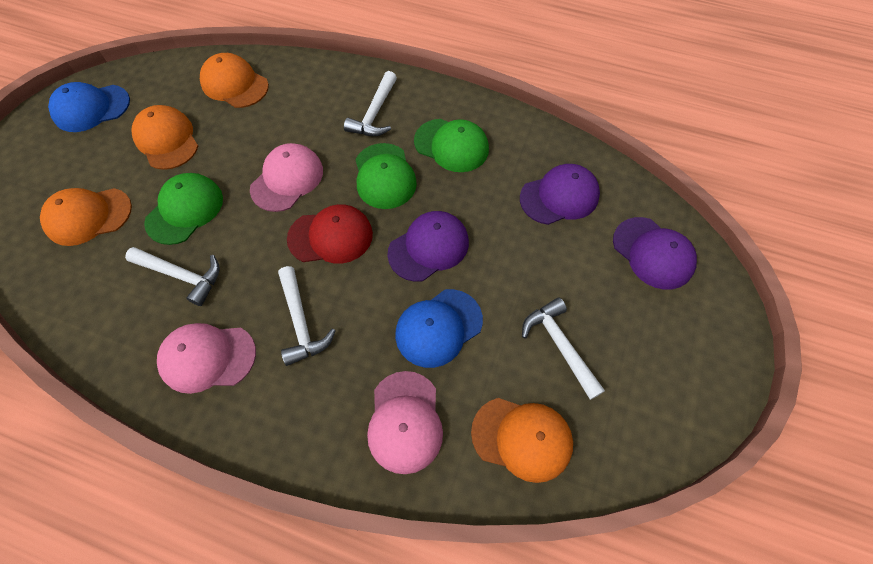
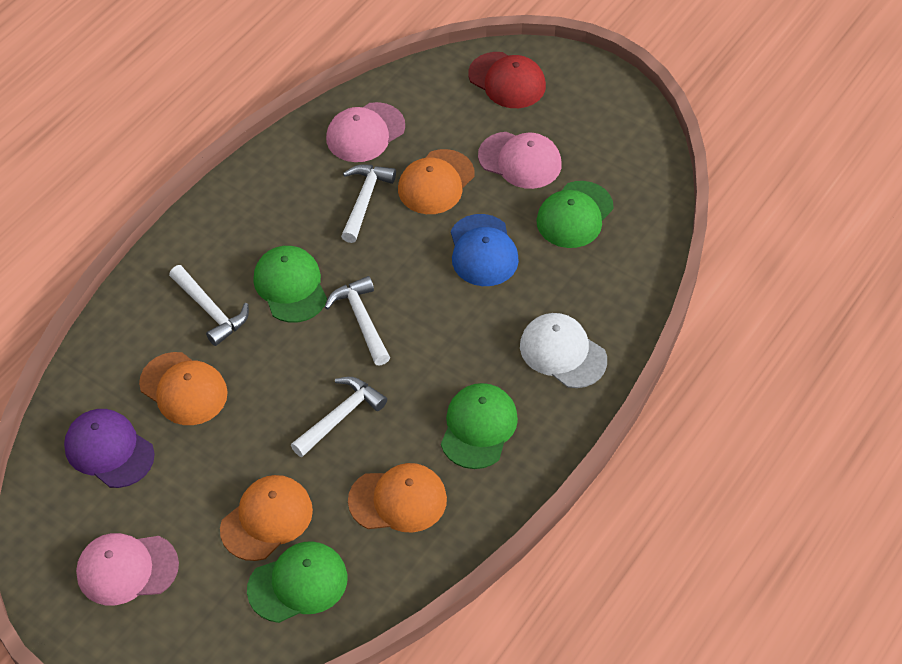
blue cap: 2 -> 1
green cap: 3 -> 4
purple cap: 3 -> 1
white cap: 0 -> 1

